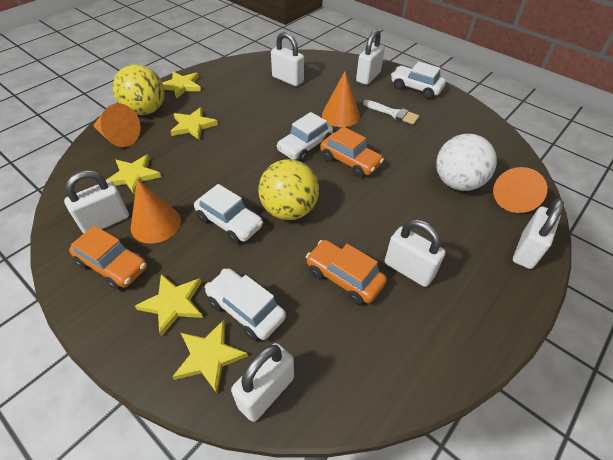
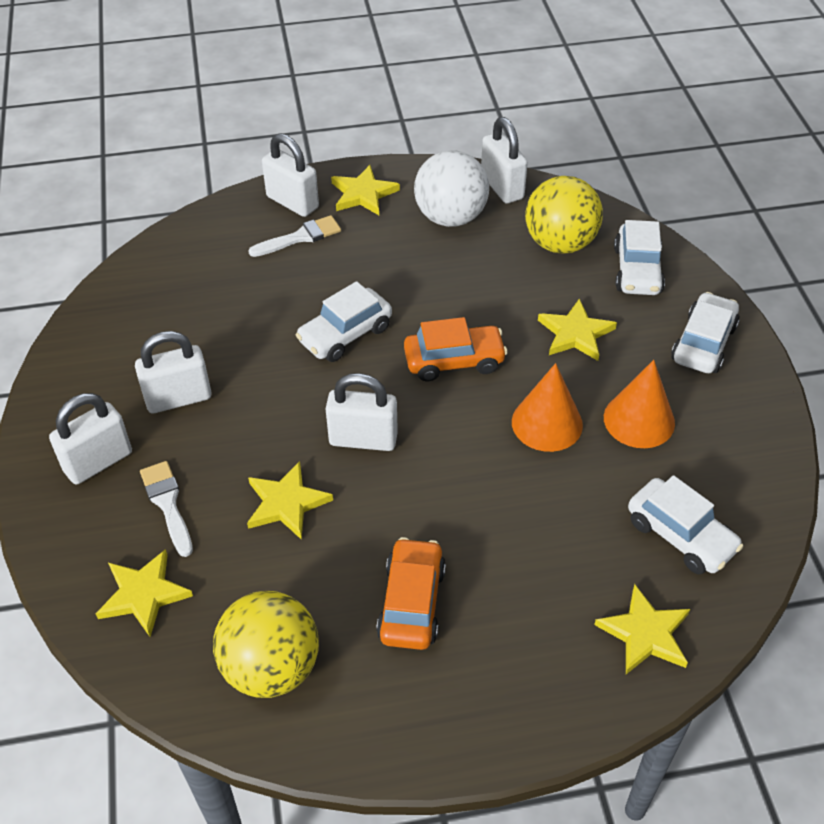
orange car: 3 -> 2
orange cone: 4 -> 2
white brush: 1 -> 2
white padlock: 6 -> 5

